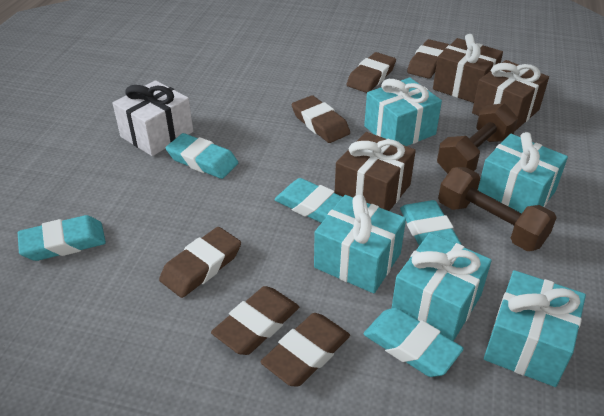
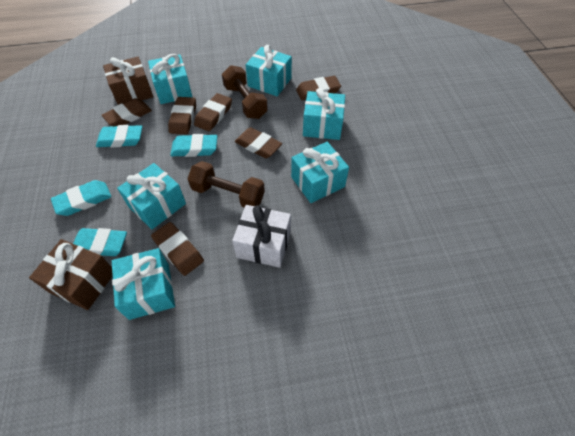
brown gift: 3 -> 2
turquoise eraser: 5 -> 4
turquoise gift: 5 -> 6

